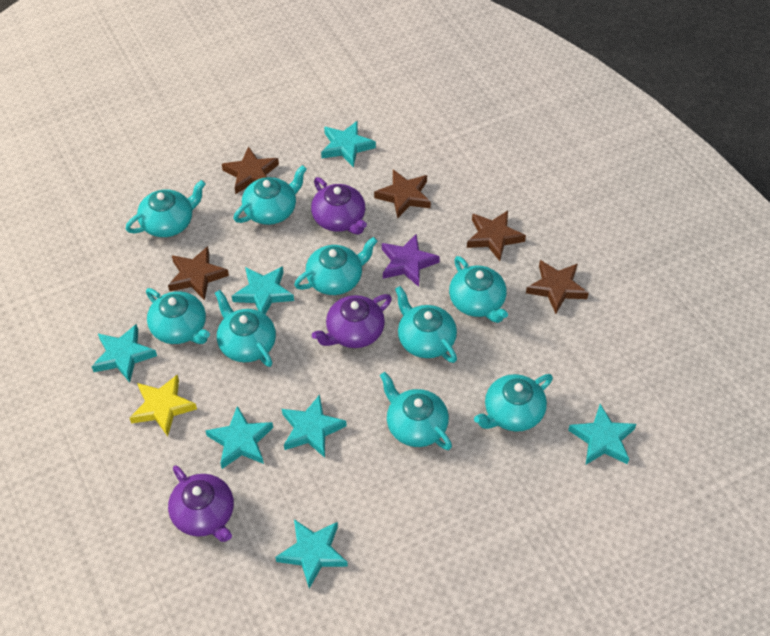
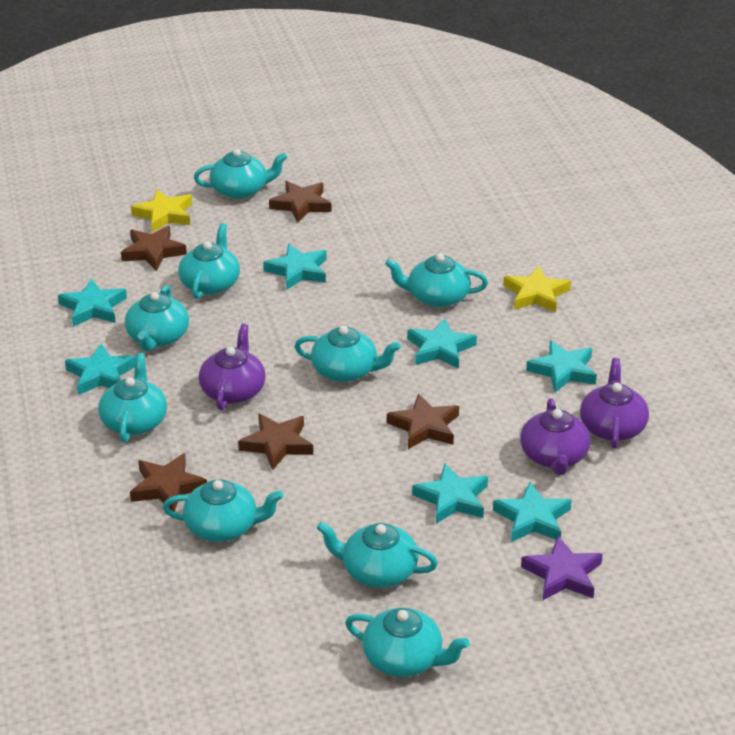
yellow star: 1 -> 2

